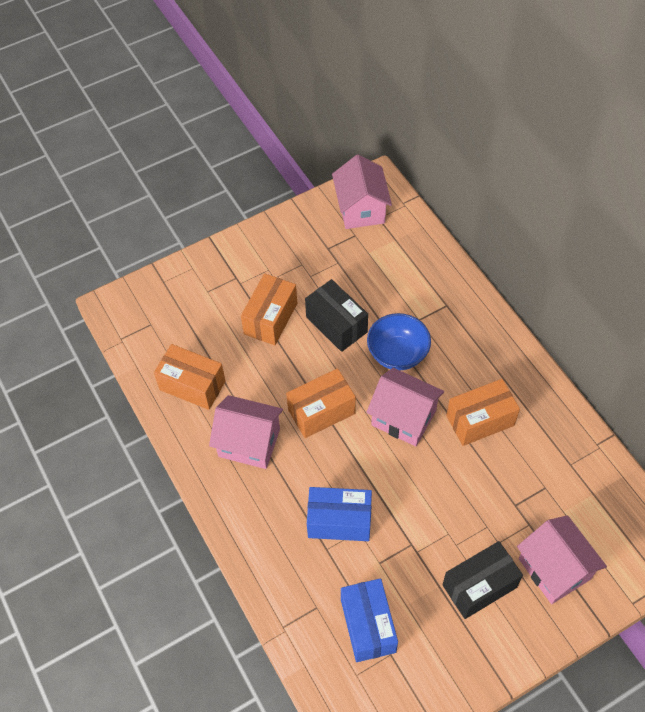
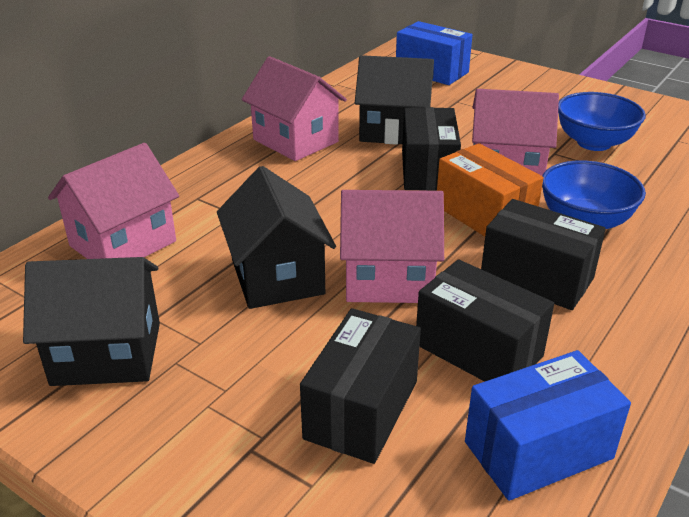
black box: 2 -> 4
black house: 0 -> 3
blue bowl: 1 -> 2
orange box: 4 -> 1

